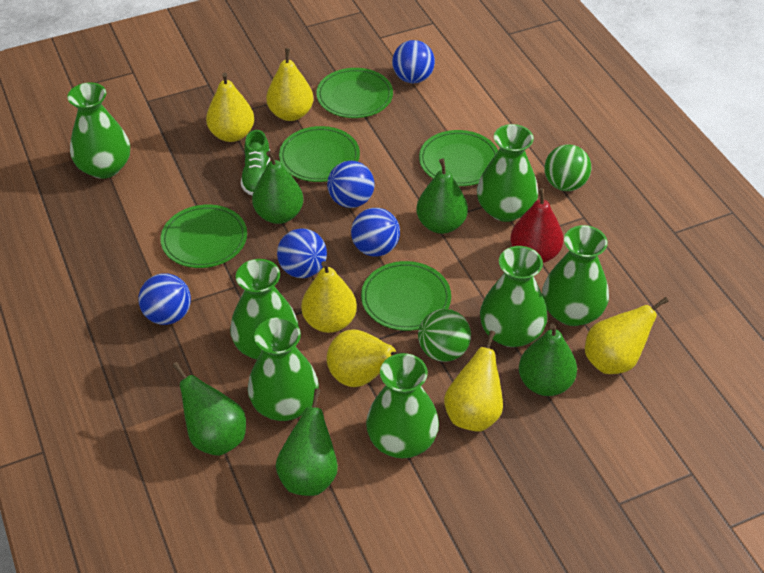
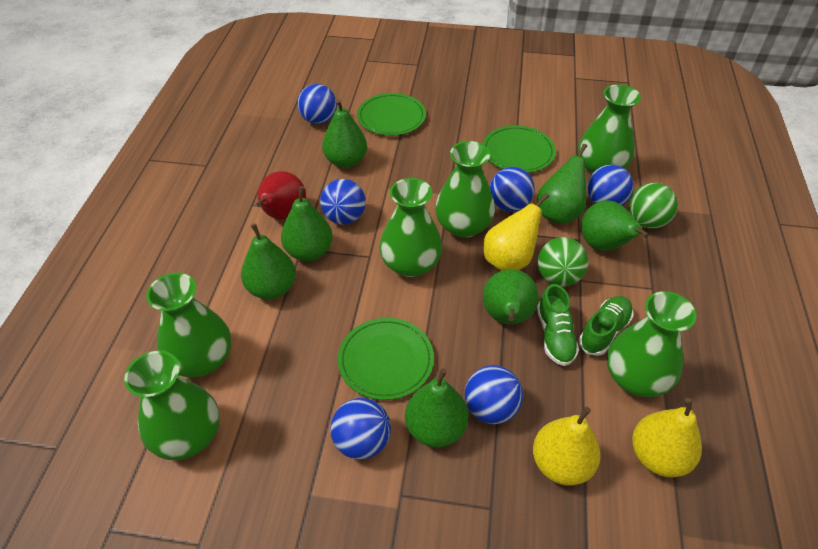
blue ball: 5 -> 6
green pear: 5 -> 7
green plate: 5 -> 3
green shoe: 1 -> 2
green vase: 7 -> 6
yellow pear: 6 -> 3

